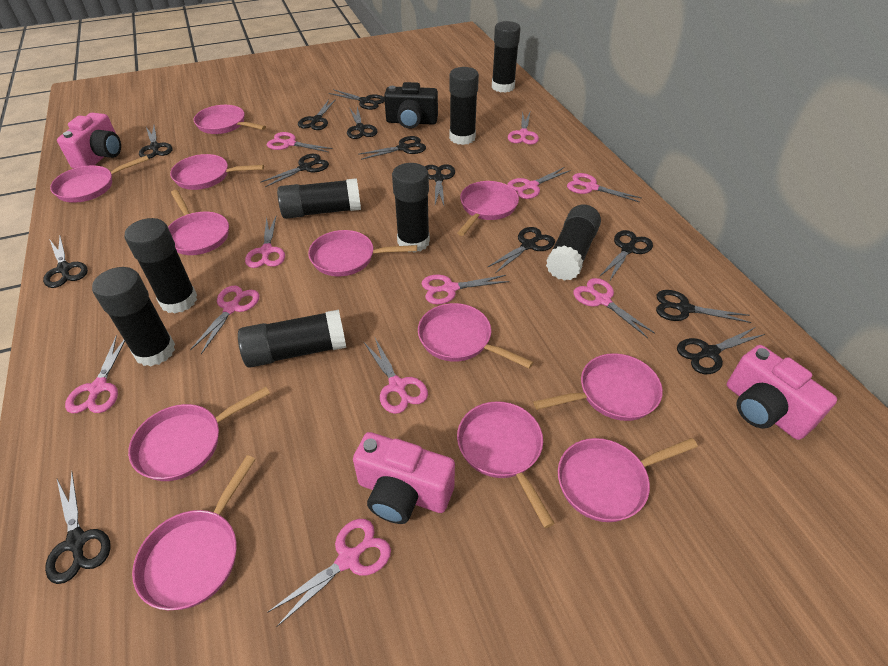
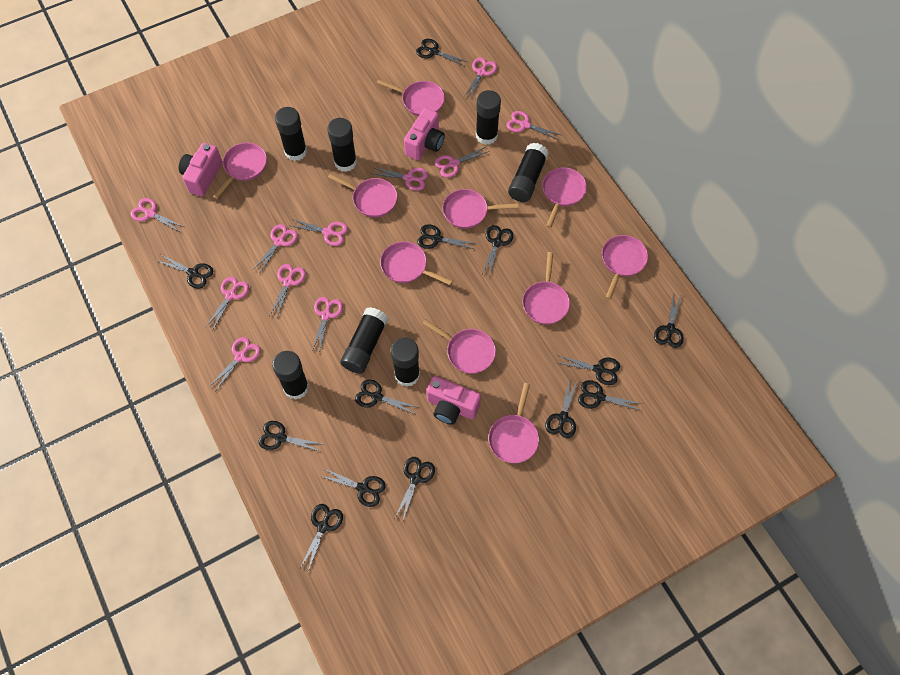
black camera: 1 -> 0
black glue stick: 8 -> 7
pink pan: 12 -> 10

